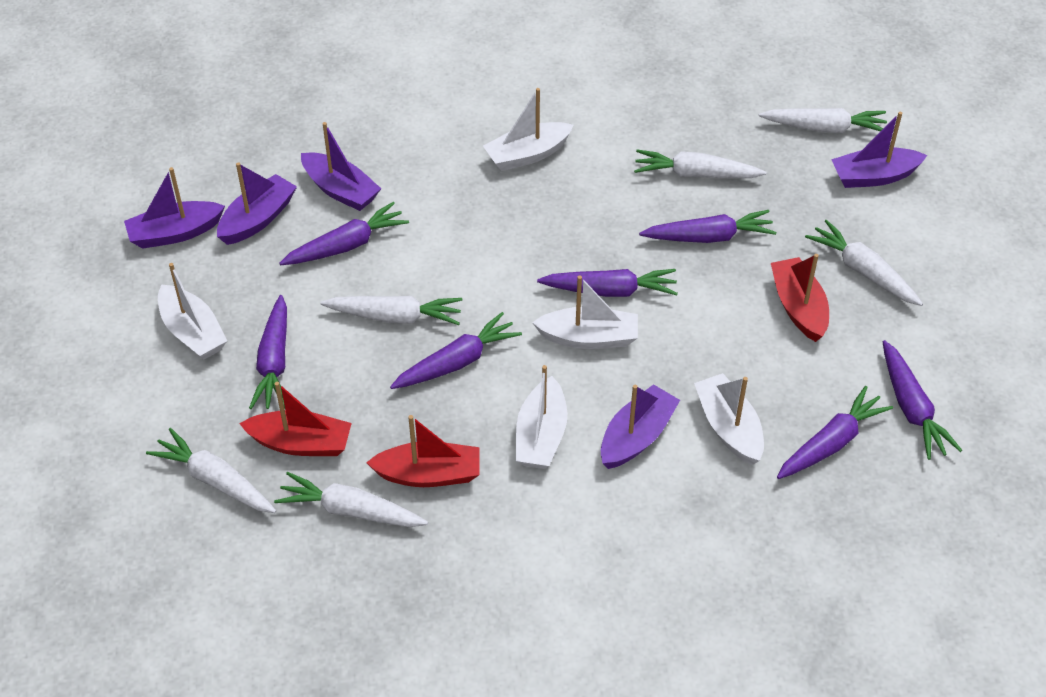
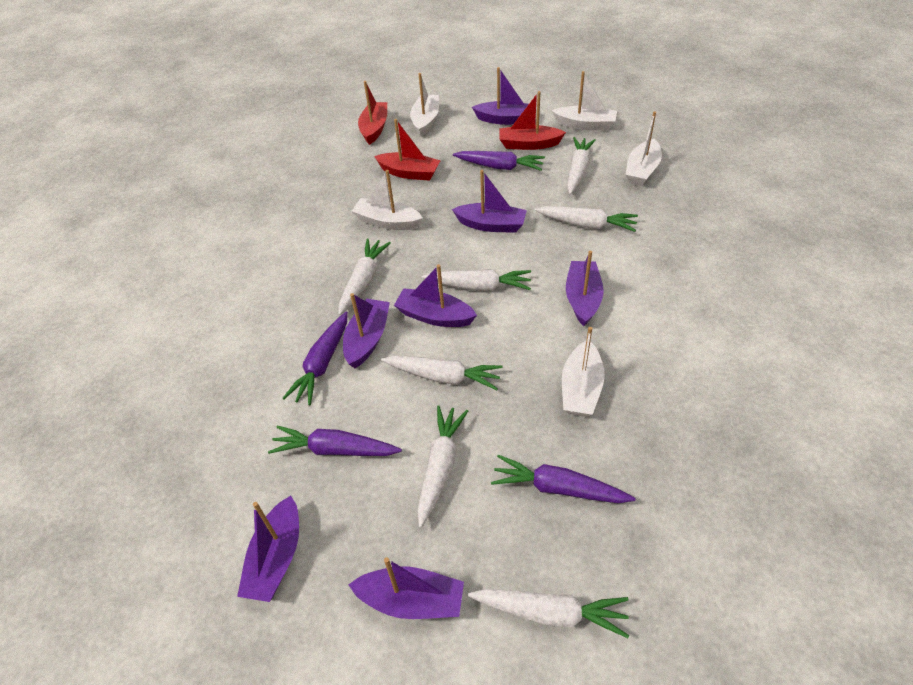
purple boat: 5 -> 7
purple carrot: 7 -> 4
white carrot: 6 -> 7

